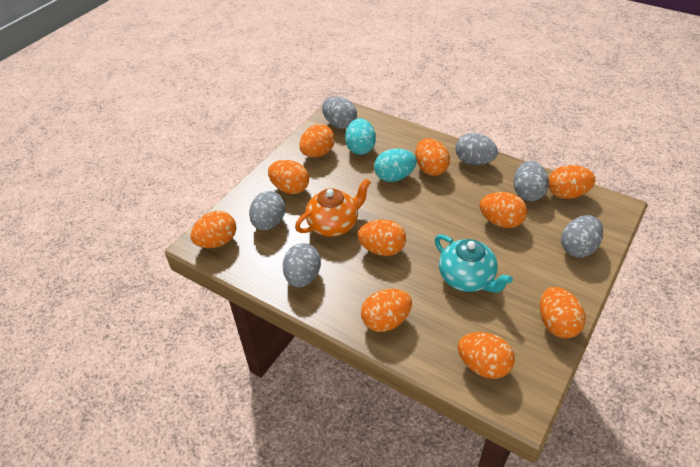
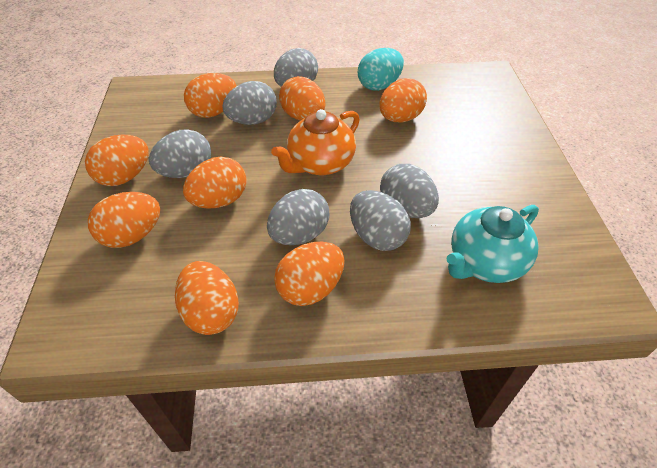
orange egg: 10 -> 8
turquoise egg: 2 -> 1

